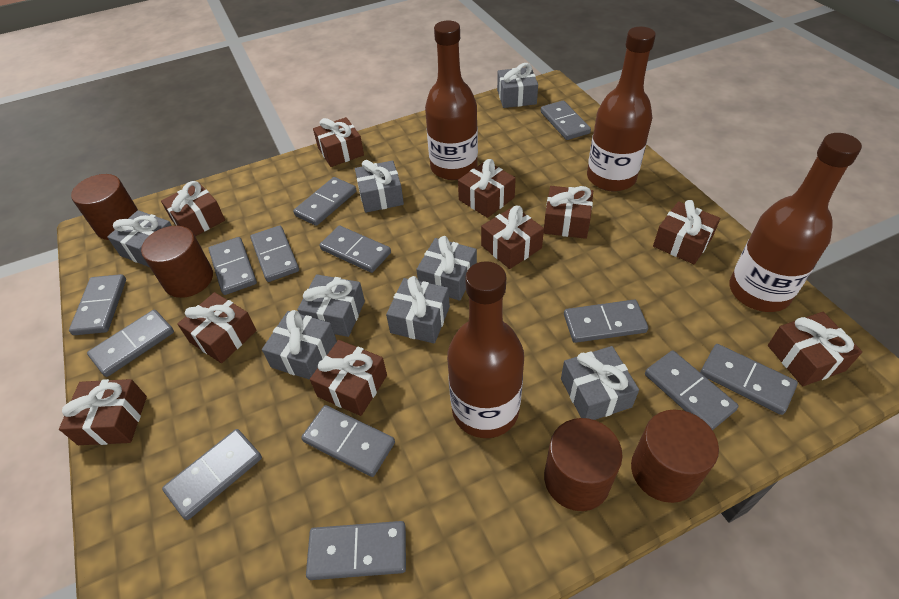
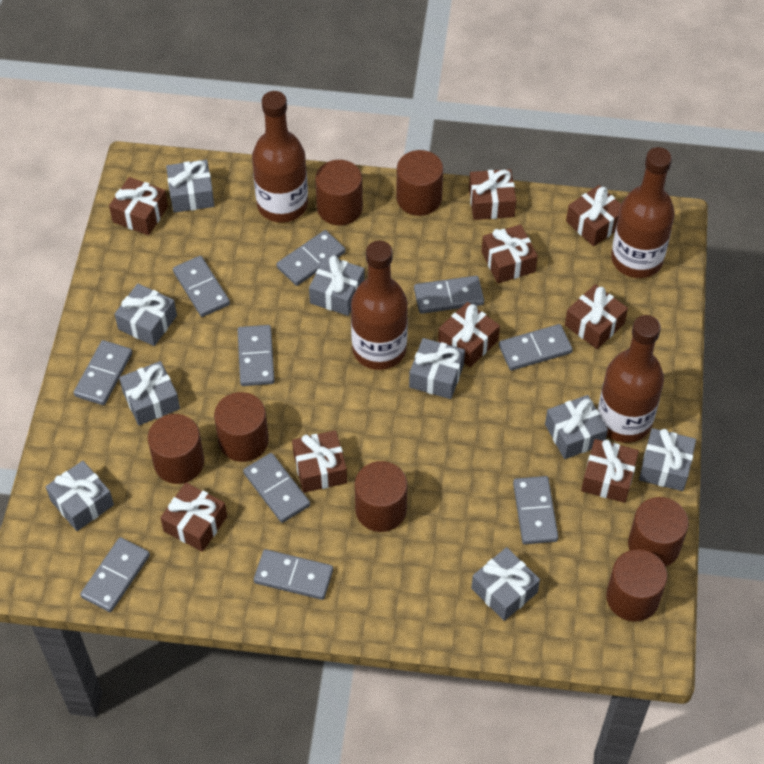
brown cylinder: 4 -> 7
brown gift: 10 -> 9
grey domino: 13 -> 10
grey gift: 8 -> 9

